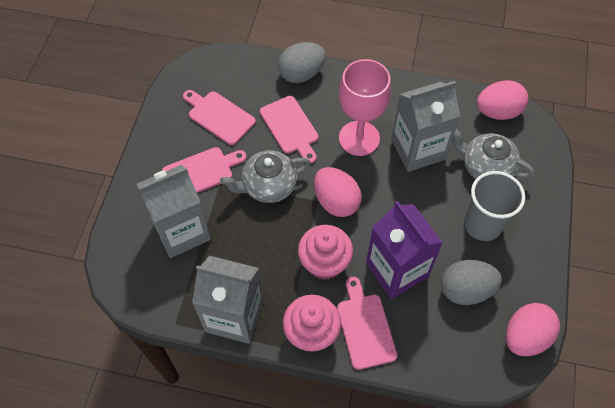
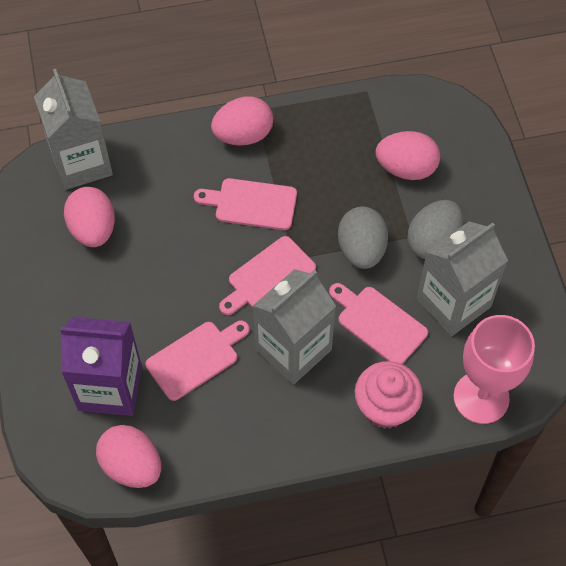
grey cup: 1 -> 0
grey teapot: 2 -> 0
pink cupcake: 2 -> 1
pink egg: 3 -> 4

